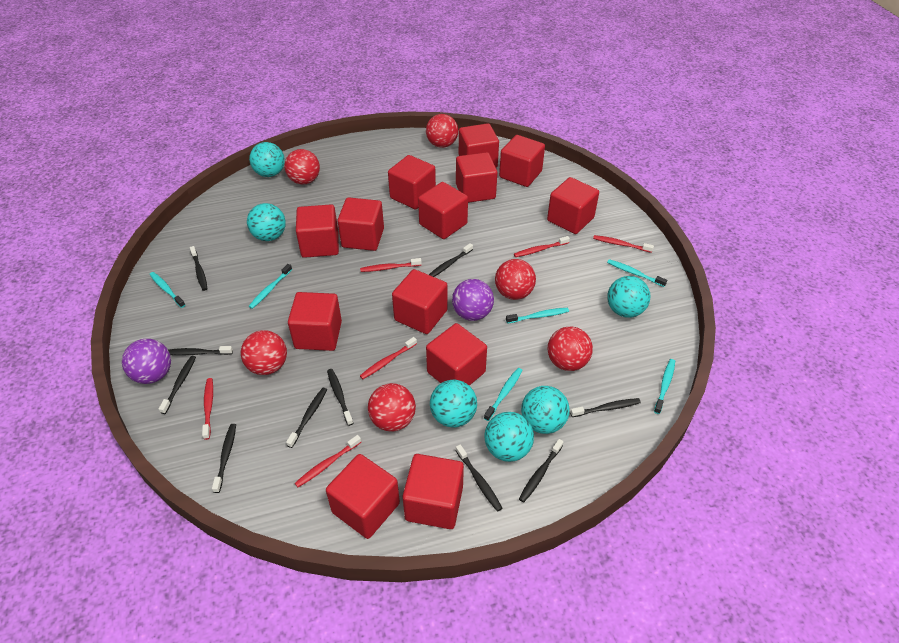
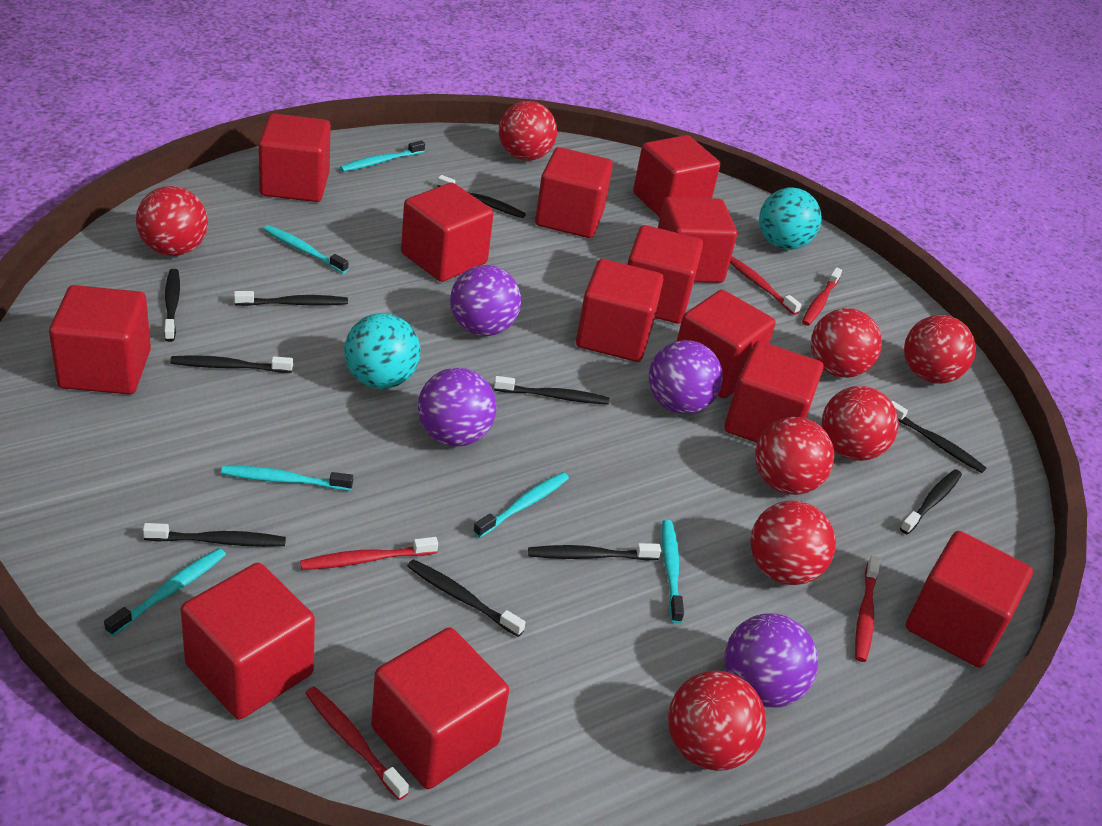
purple ball: 2 -> 4
red ball: 6 -> 8
red toothbrush: 6 -> 5
turquoise ball: 6 -> 2

